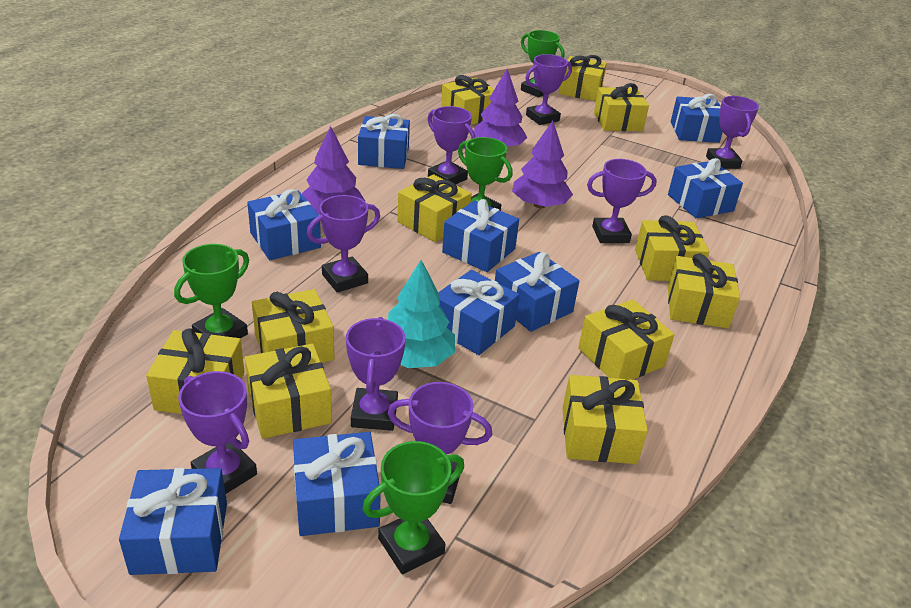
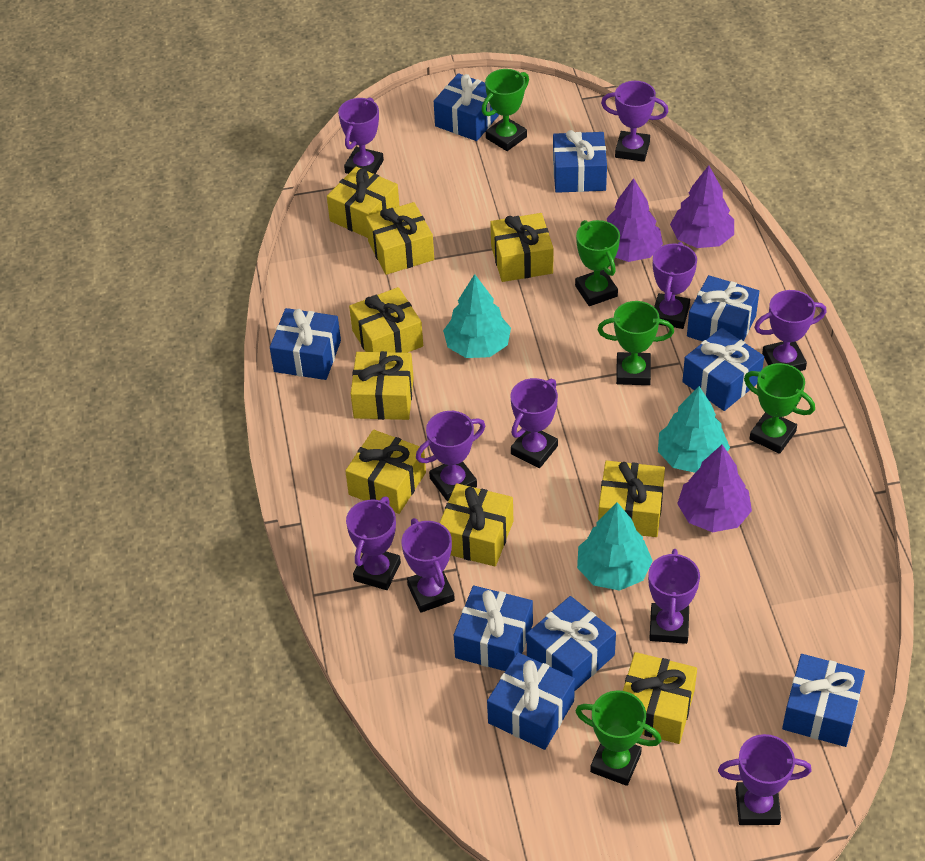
green trophy: 4 -> 5
purple trophy: 8 -> 10
turquoise tree: 1 -> 3
yellow gift: 11 -> 9

